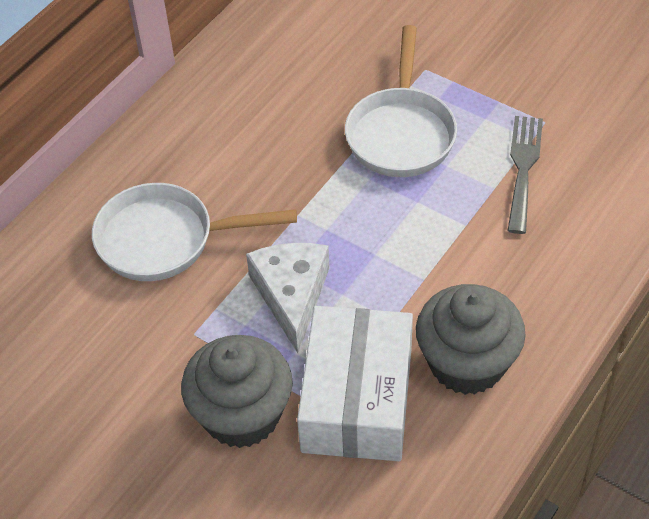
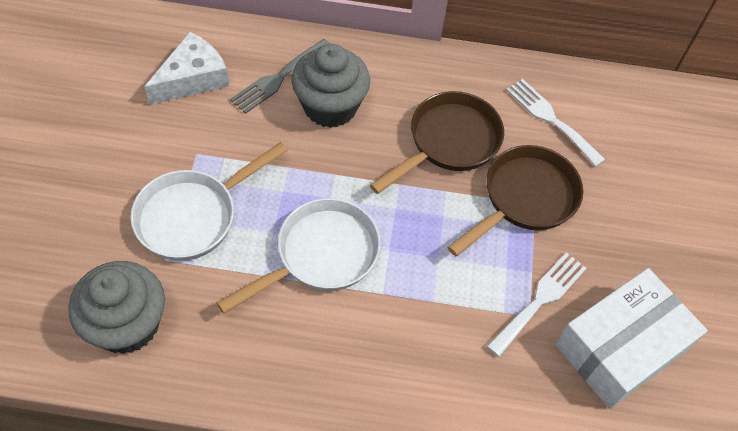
brown pan: 0 -> 2
white fork: 0 -> 2

